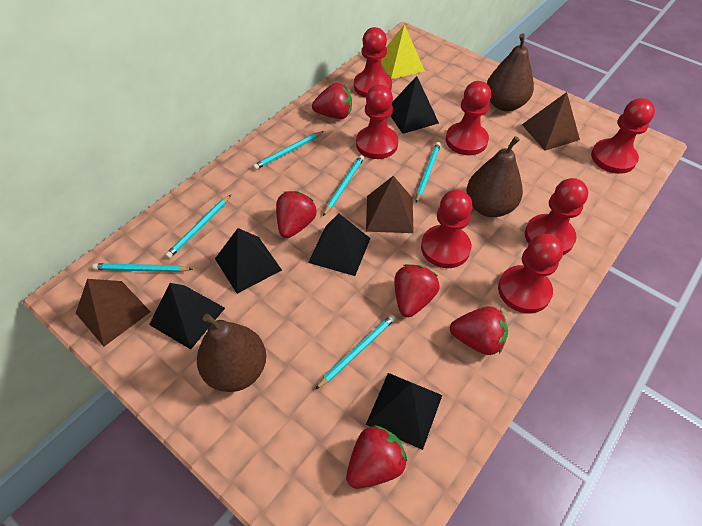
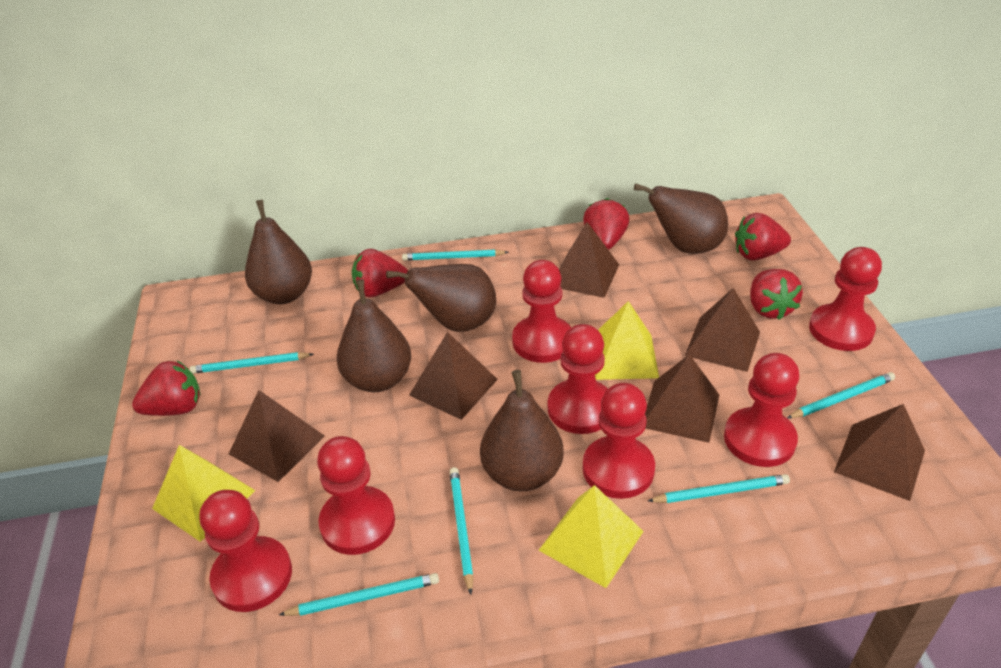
black pyramid: 5 -> 0
brown pear: 3 -> 5
brown pyramid: 3 -> 6
yellow pyramid: 1 -> 3

